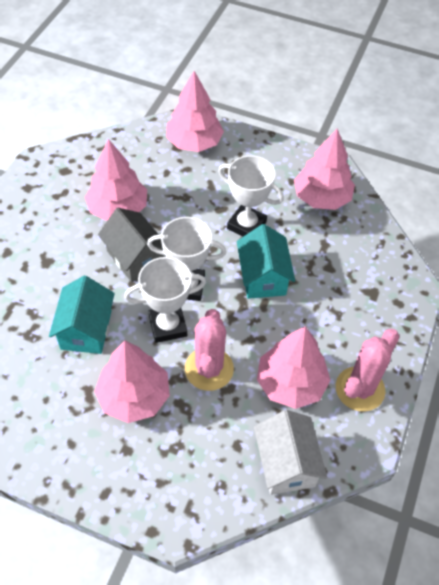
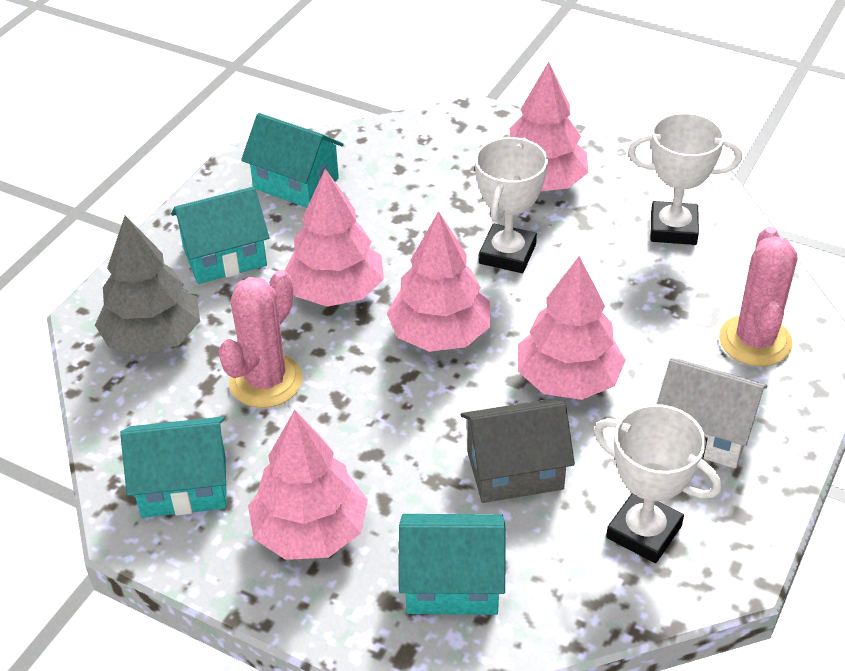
grey tree: 0 -> 1
turquoise house: 2 -> 4

